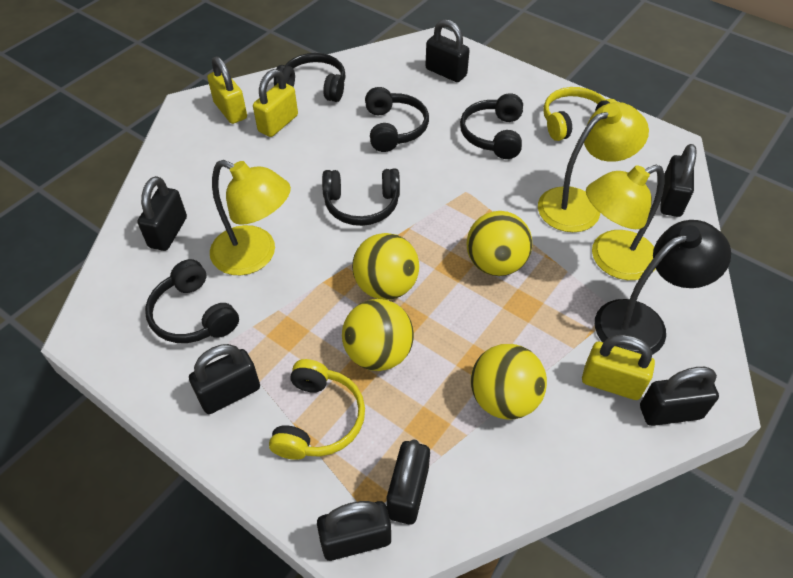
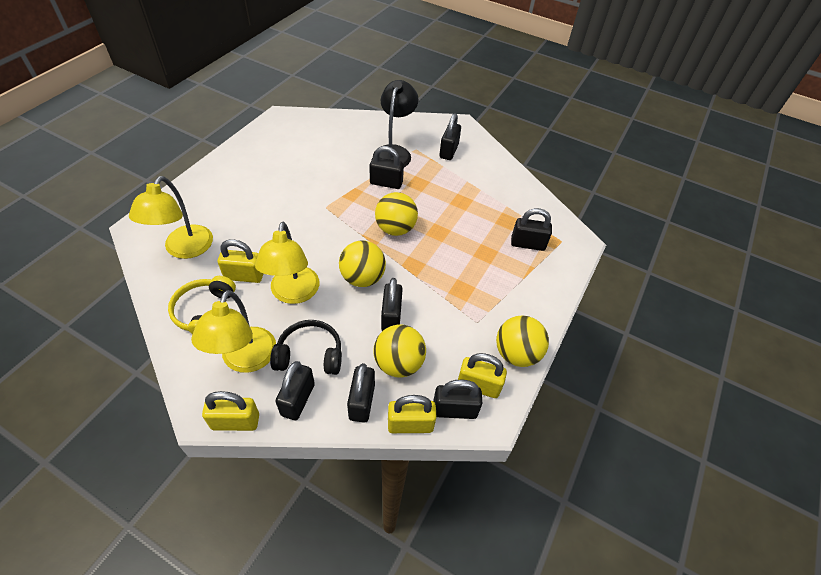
black headphones: 5 -> 1
yellow headphones: 2 -> 1
yellow padlock: 3 -> 4

